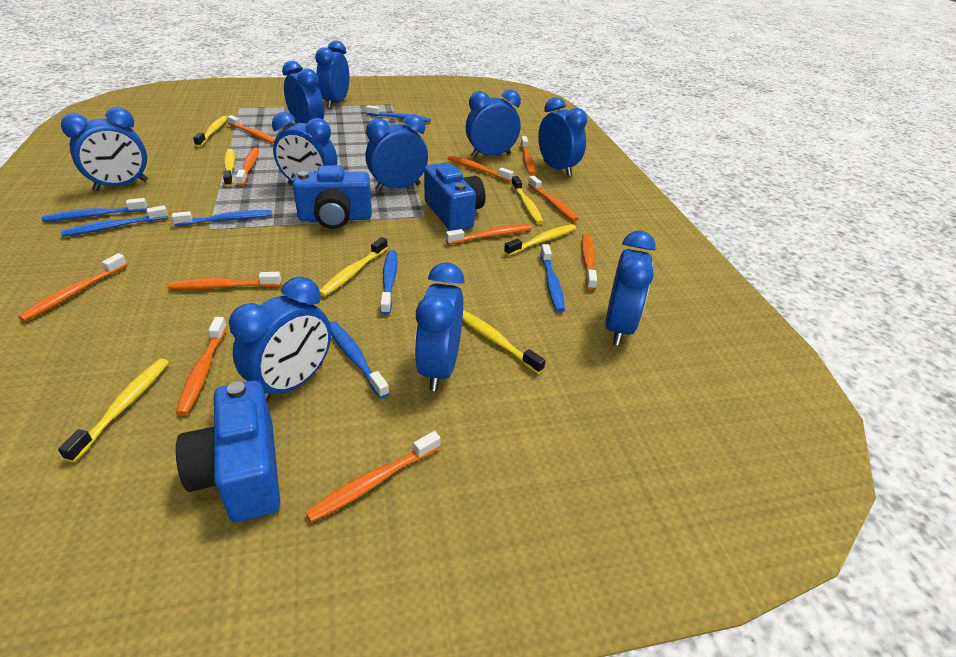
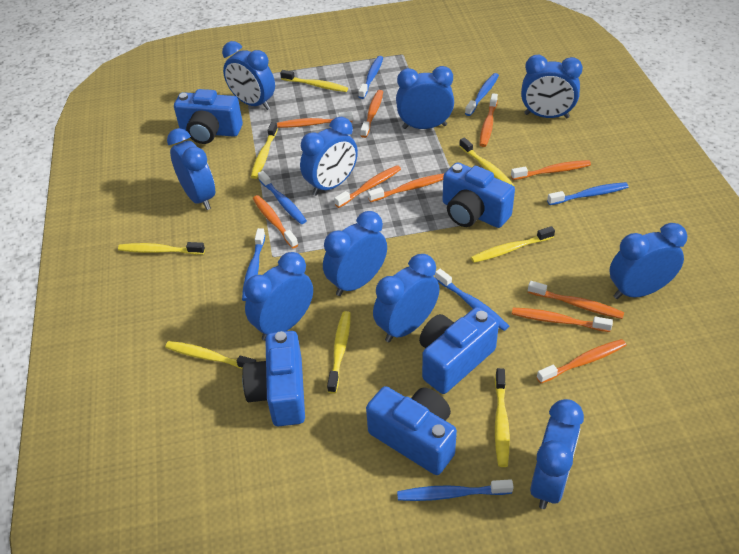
blue camera: 3 -> 5
orange toothbrush: 11 -> 10
yellow toothbrush: 7 -> 8

